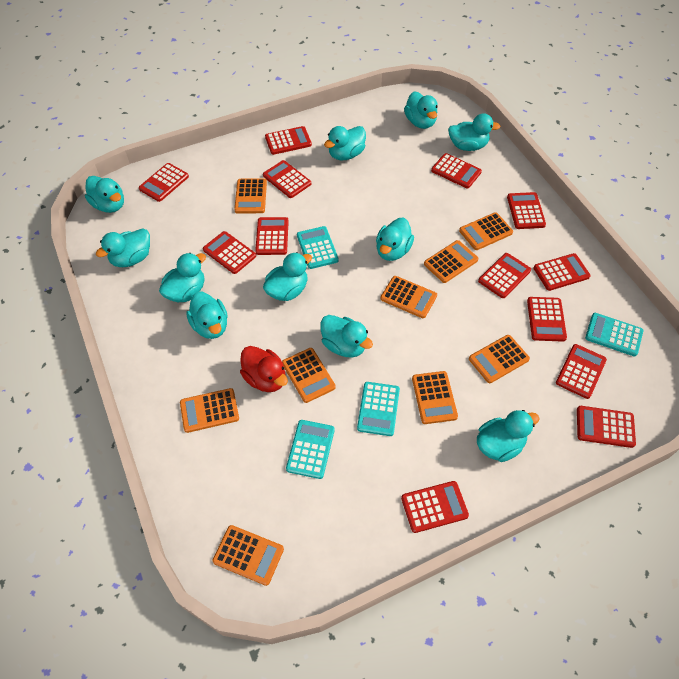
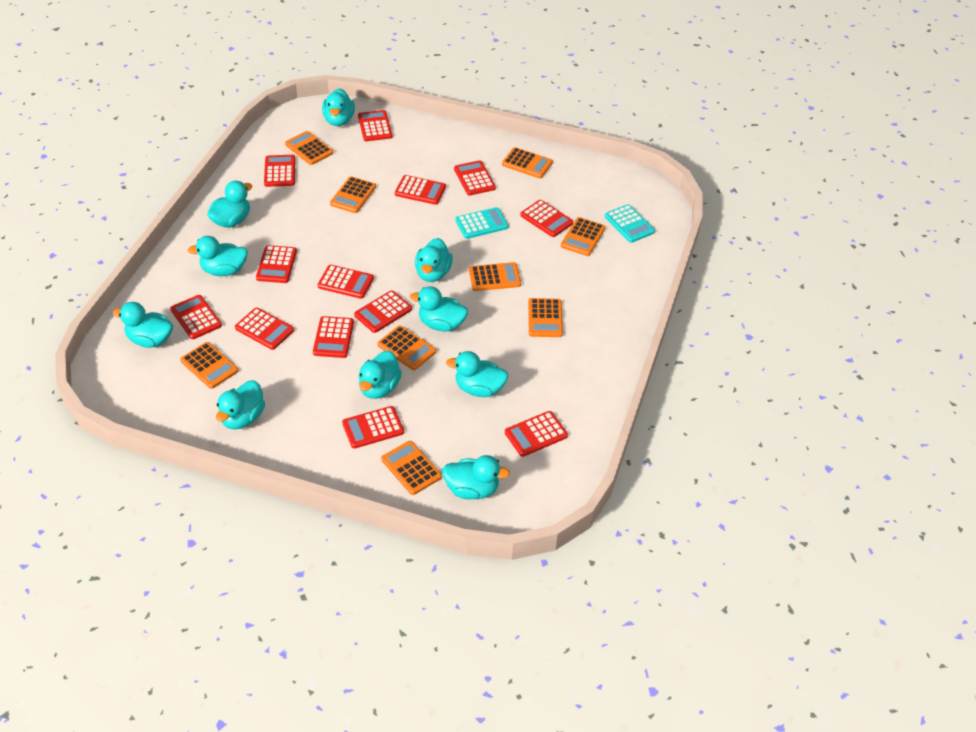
red duck: 1 -> 0
turquoise calculator: 4 -> 2
turquoise duck: 11 -> 10

